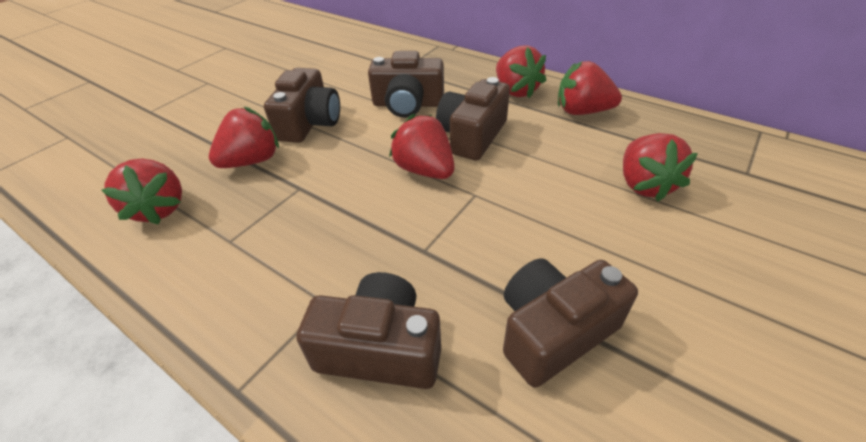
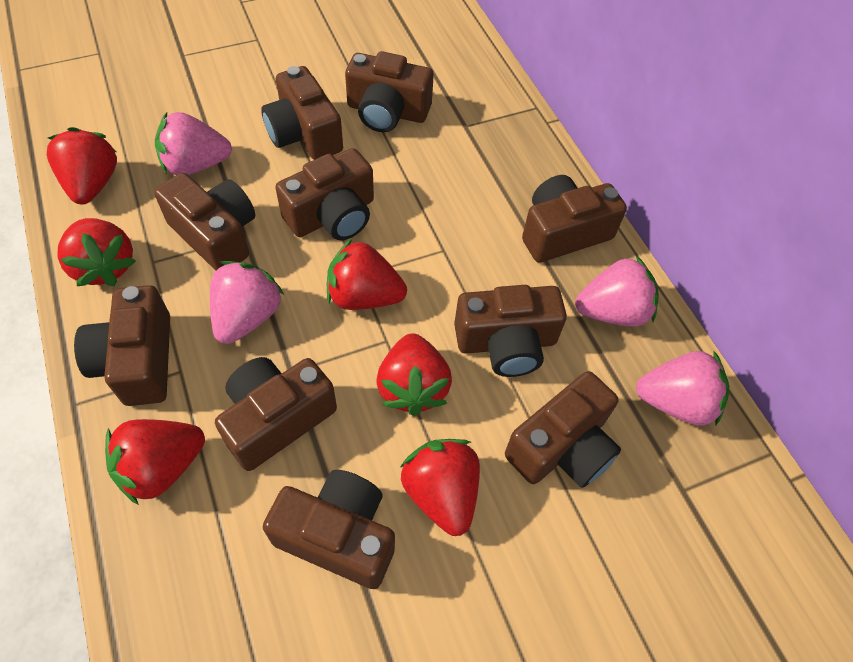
brown camera: 5 -> 10
pink strawberry: 0 -> 4

